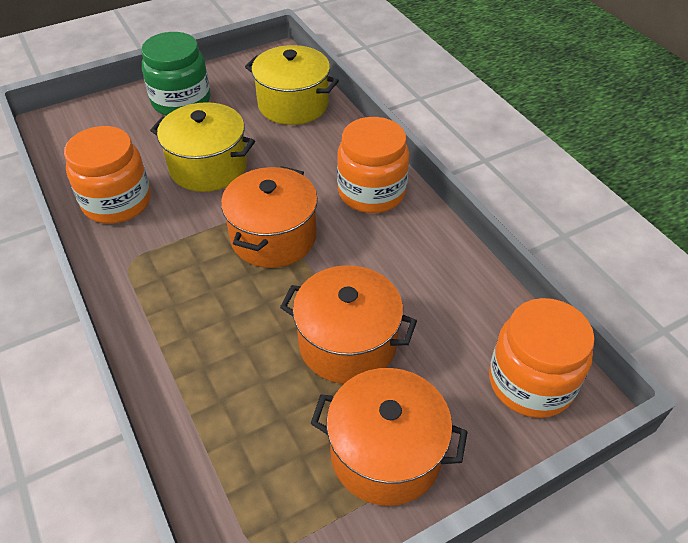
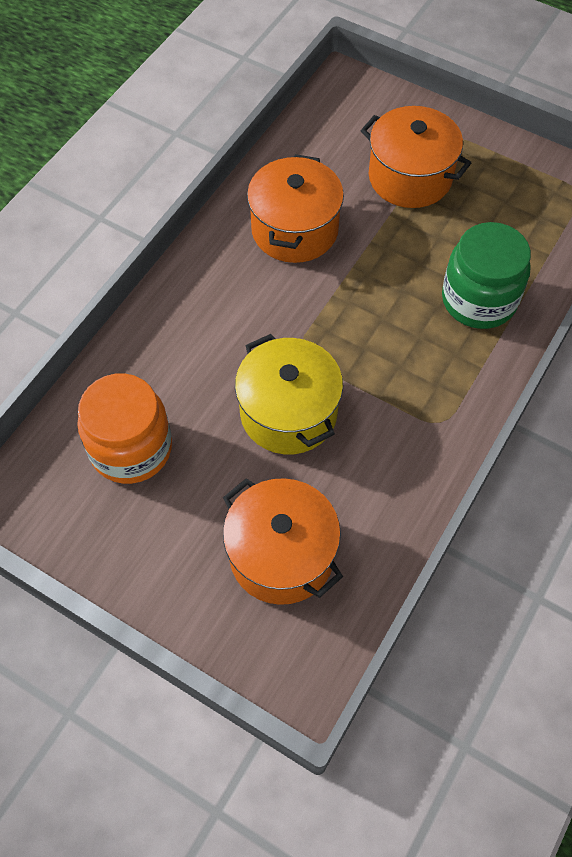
orange jar: 3 -> 1
yellow pot: 2 -> 1

